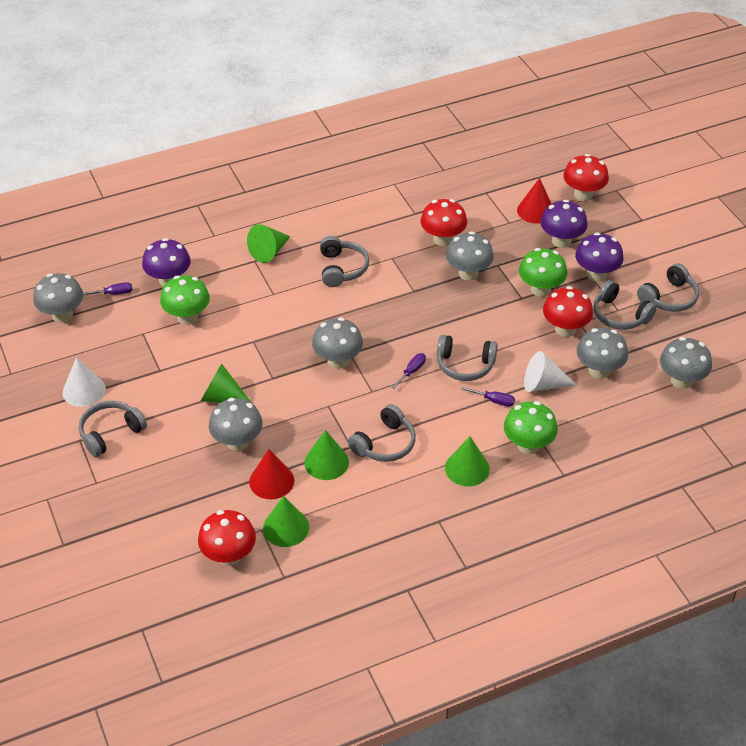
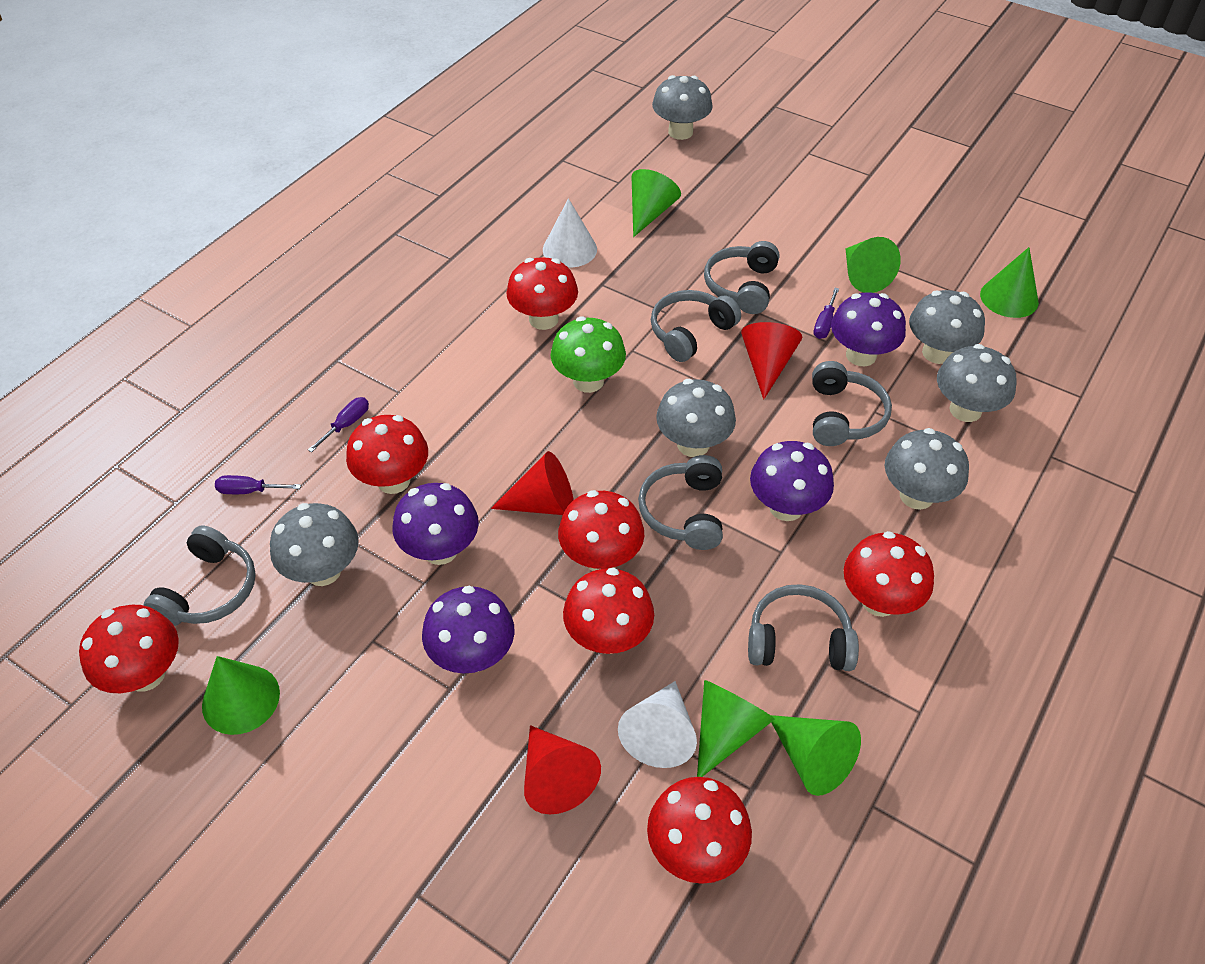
green cone: 5 -> 6
green mushroom: 3 -> 1
purple mushroom: 3 -> 4
red cone: 2 -> 3
red mushroom: 4 -> 7

